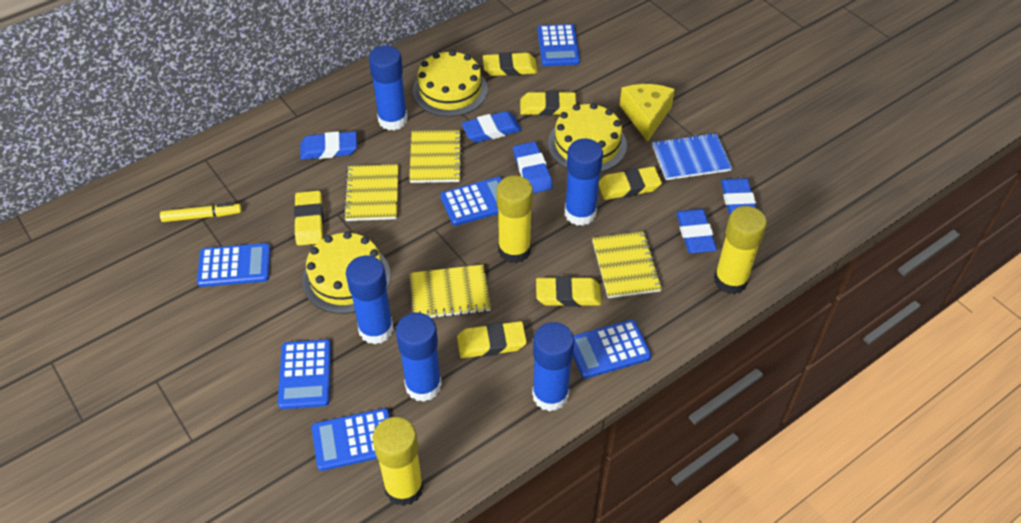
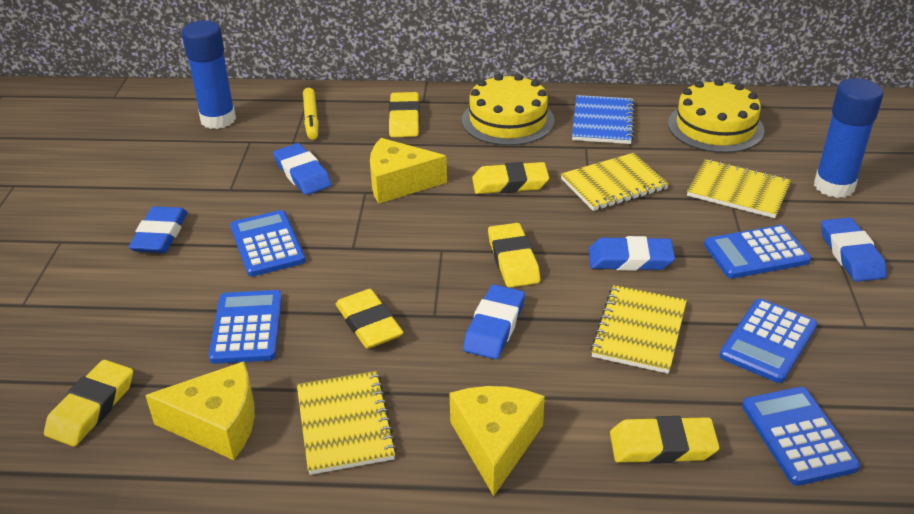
blue calculator: 6 -> 5
blue glue stick: 5 -> 2
yellow cake: 3 -> 2
yellow cheese: 1 -> 3
yellow glue stick: 3 -> 0

